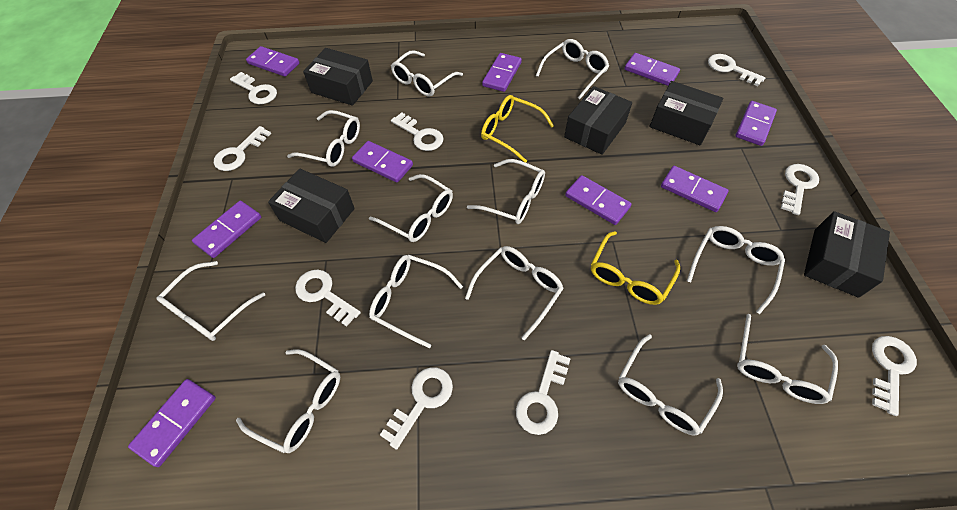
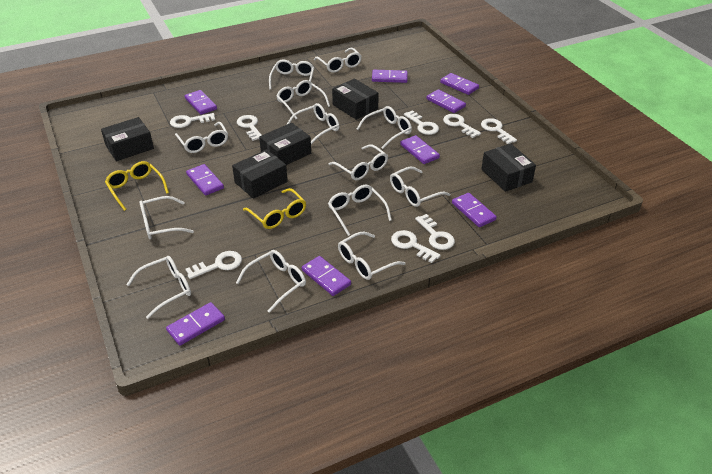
white glasses: 12 -> 13
white key: 9 -> 8

